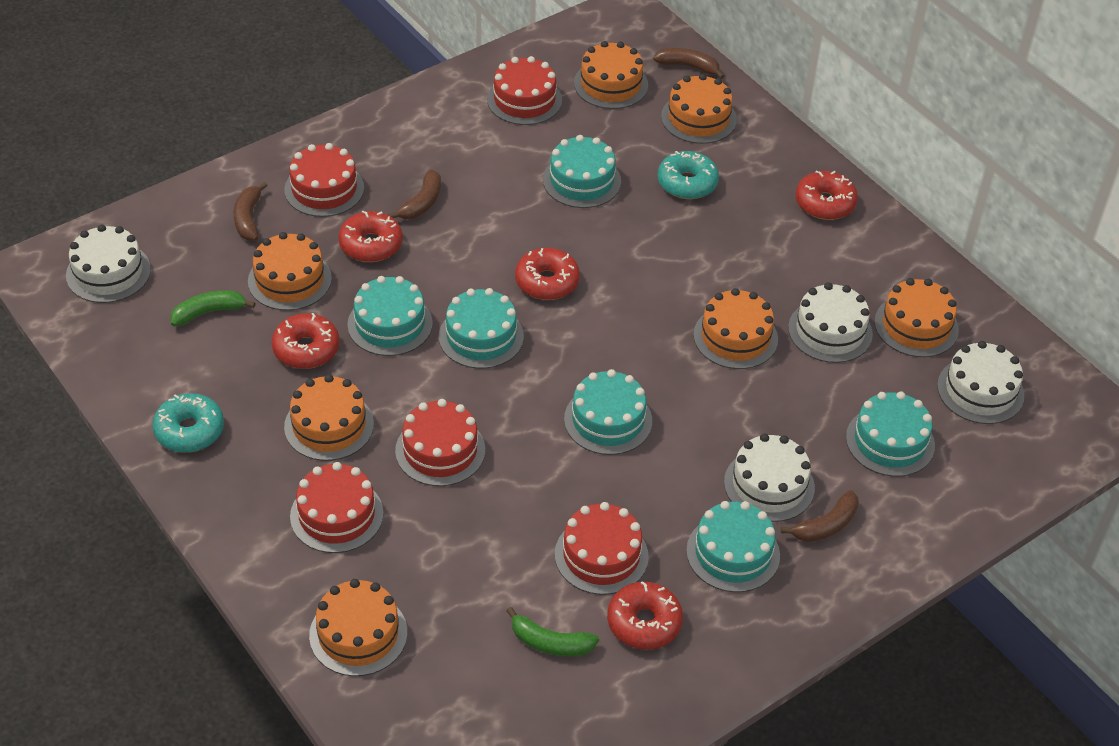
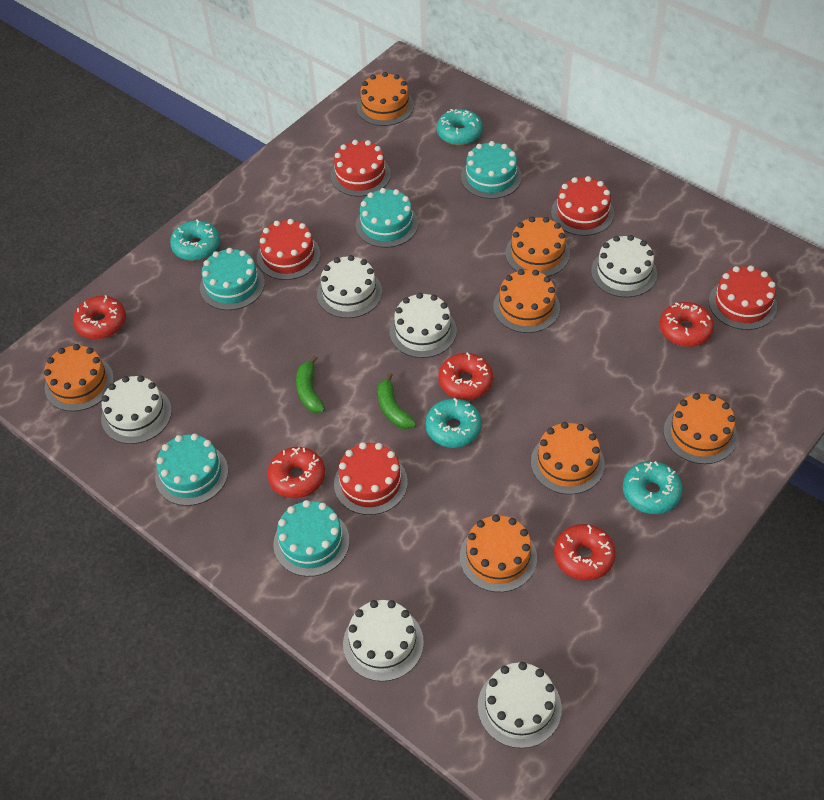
brown banana: 4 -> 0
turquoise cake: 6 -> 5
turquoise donut: 2 -> 4
white cake: 4 -> 6

